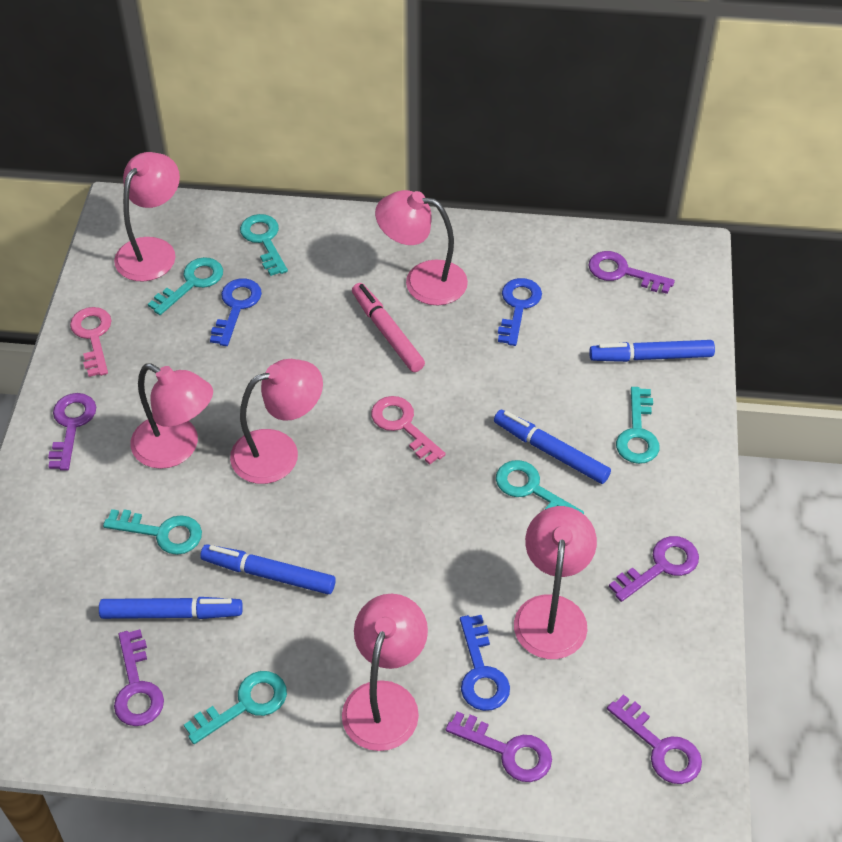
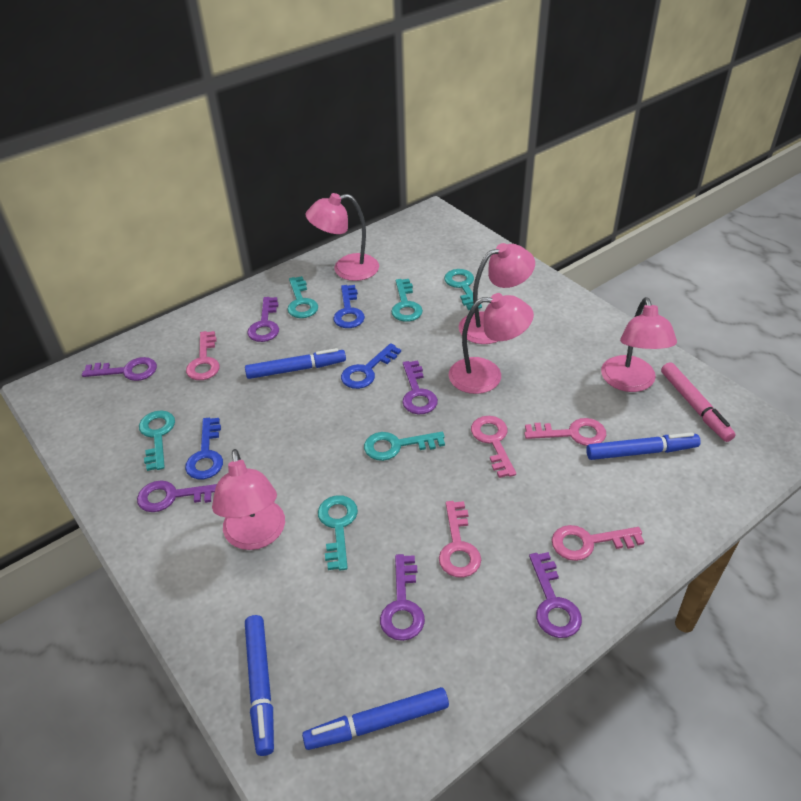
pink key: 2 -> 5
pink lamp: 6 -> 5

